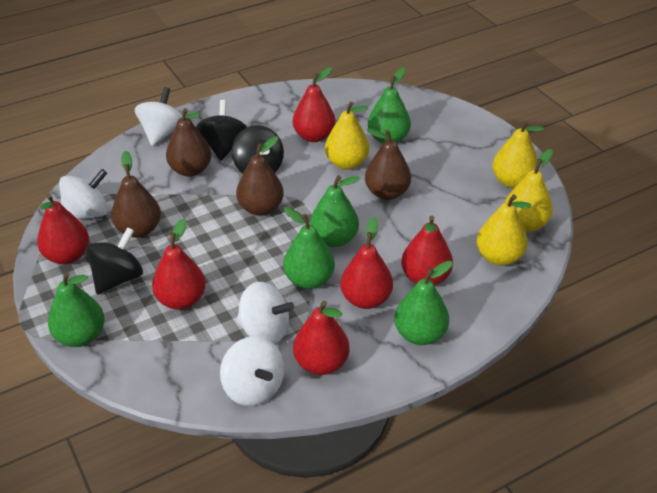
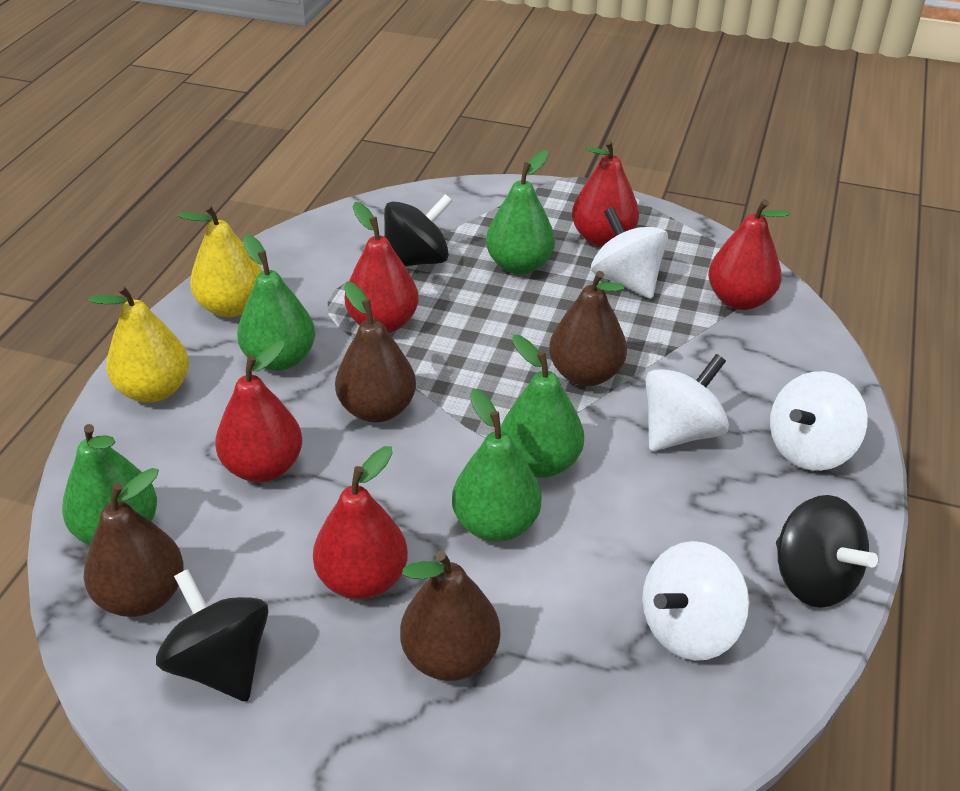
red pear: 6 -> 5
yellow pear: 4 -> 2

